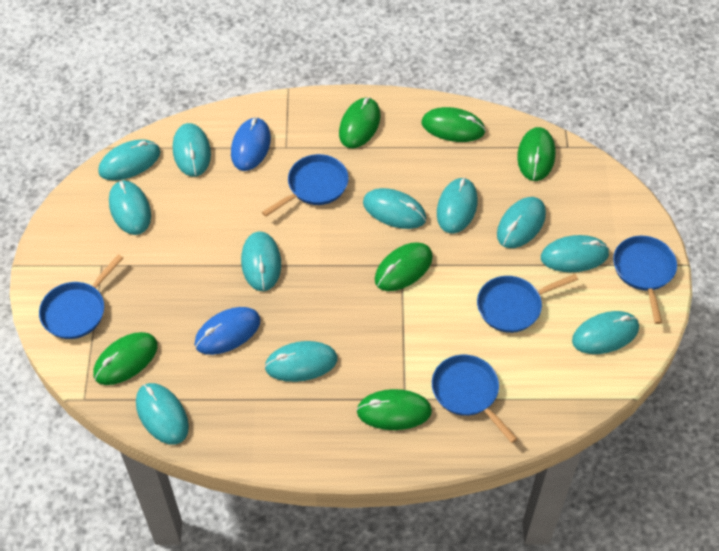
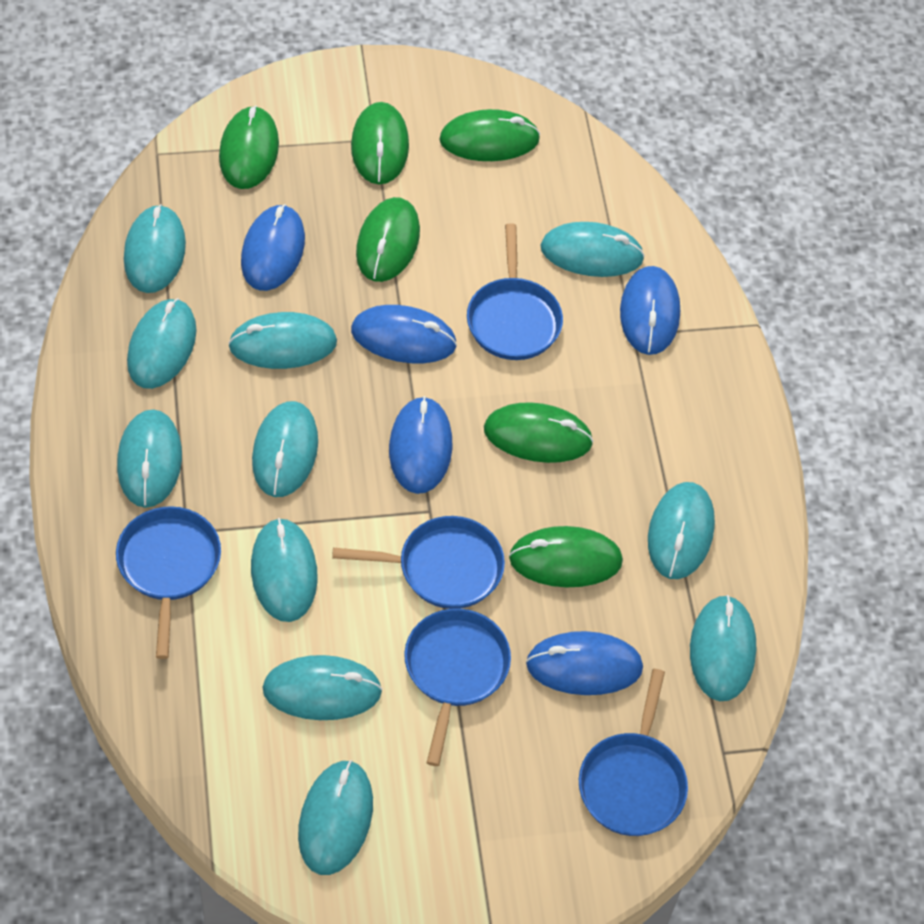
blue mouse: 2 -> 5

